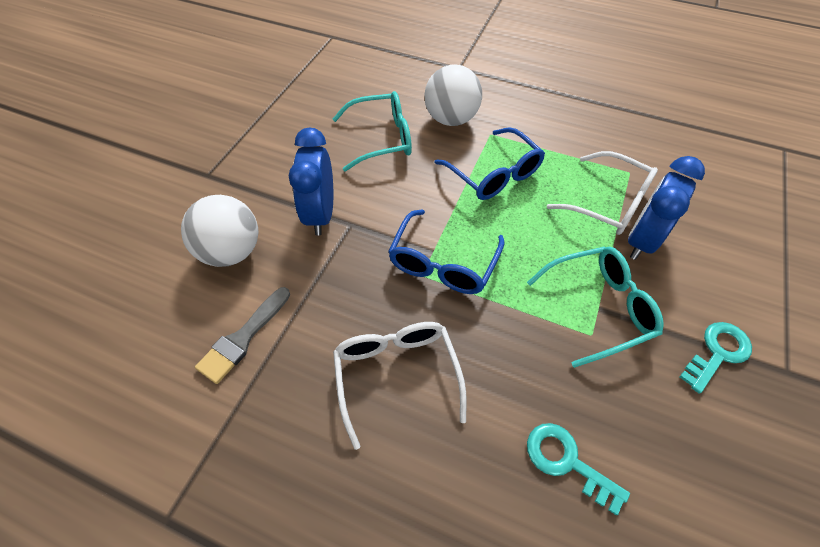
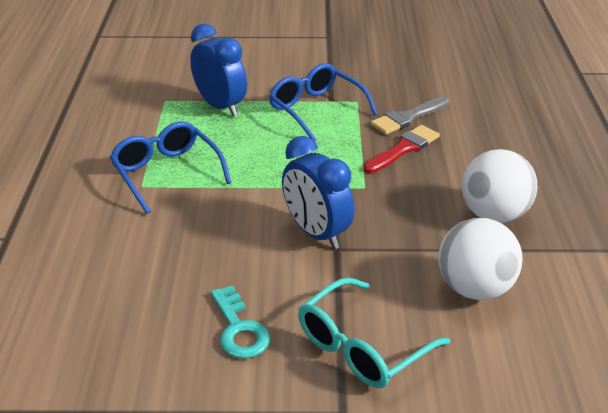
red brush: 0 -> 1
turquoise glasses: 2 -> 1
turquoise key: 2 -> 1
white glasses: 2 -> 0

